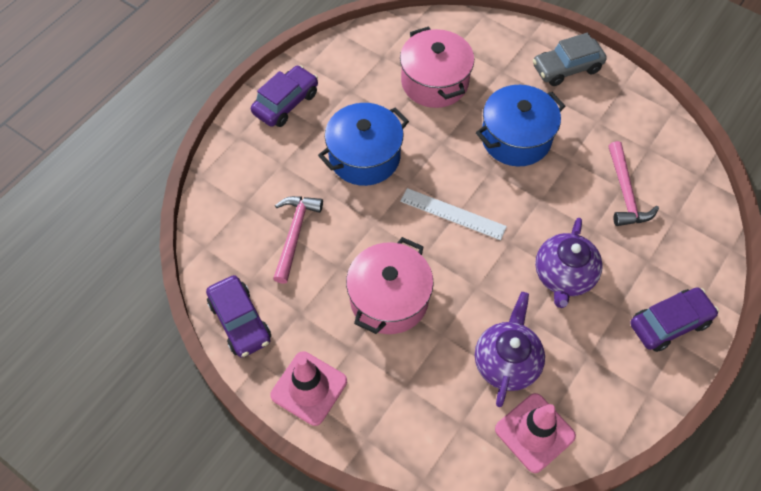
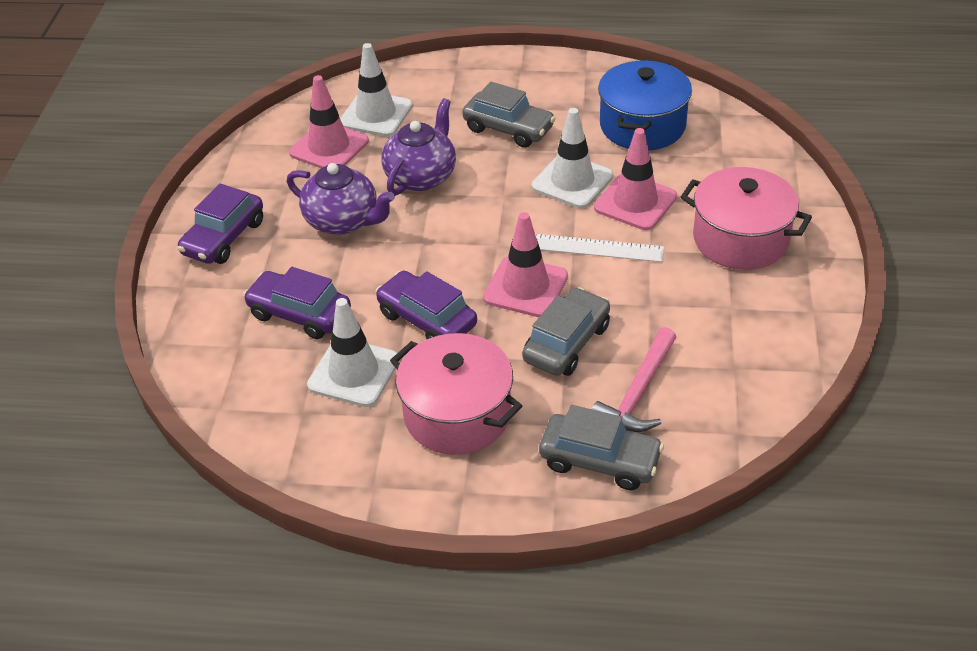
blue pot: 2 -> 1
grey car: 1 -> 3
pink hammer: 2 -> 1
pink traffic cone: 2 -> 3
white traffic cone: 0 -> 3

